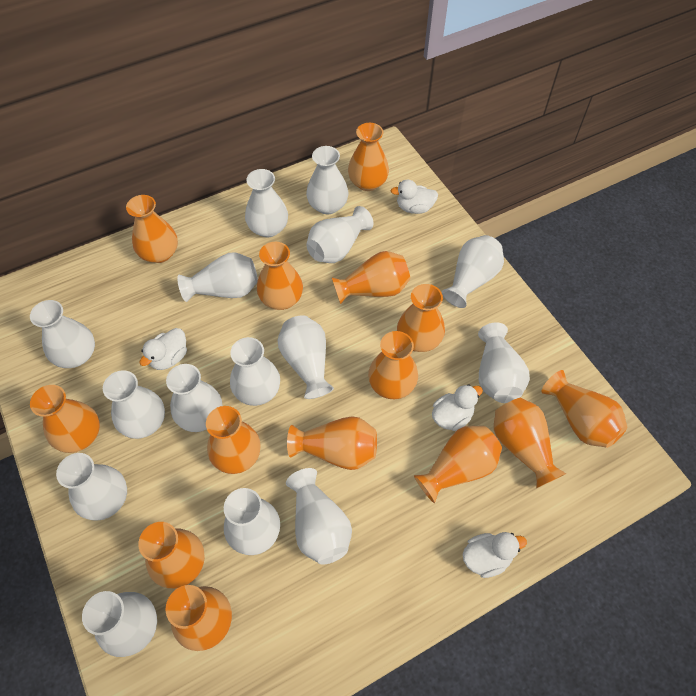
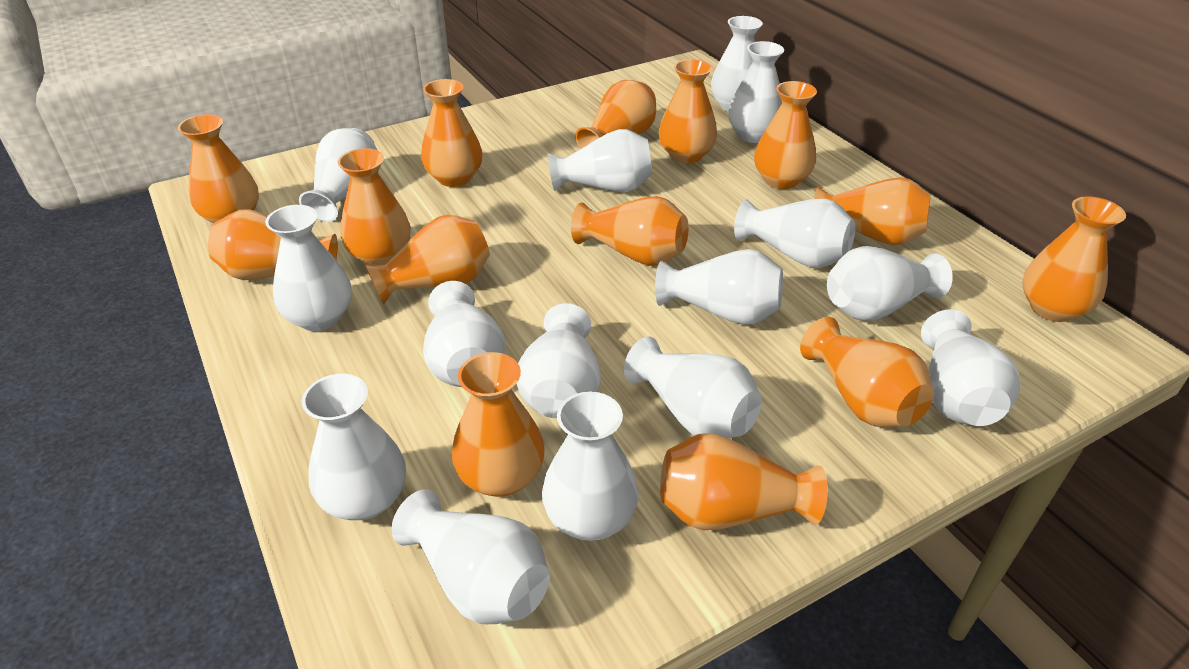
white duck: 4 -> 0

